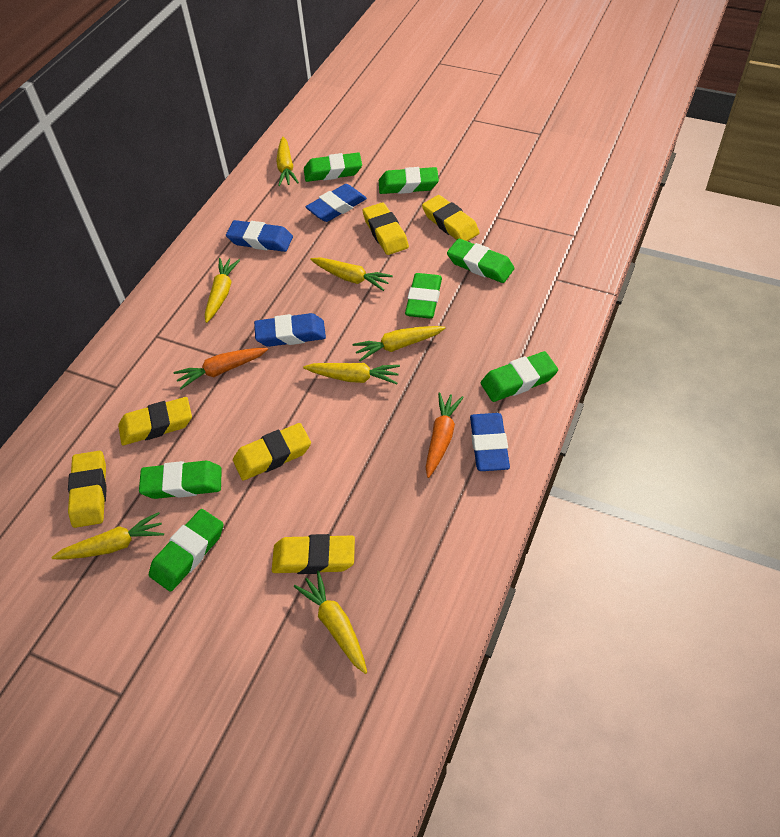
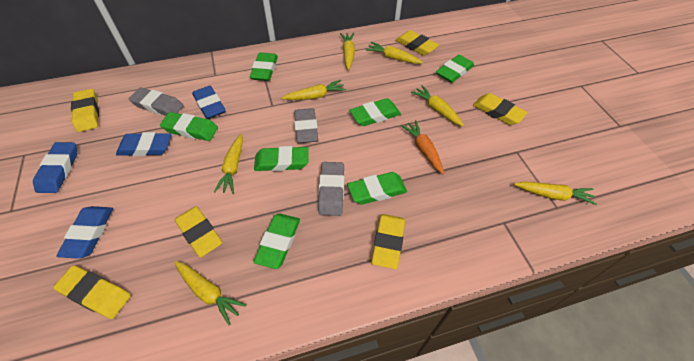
grey eraser: 0 -> 3
orange carrot: 2 -> 1

